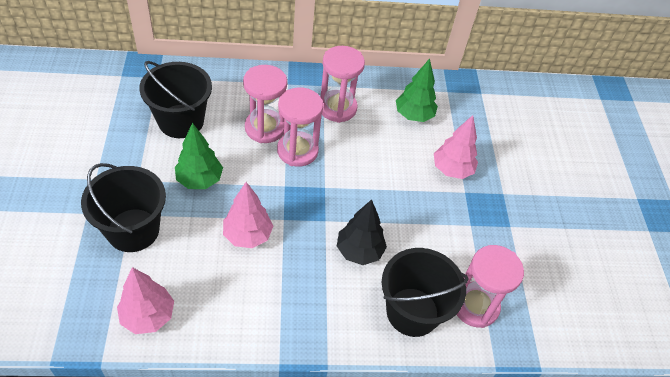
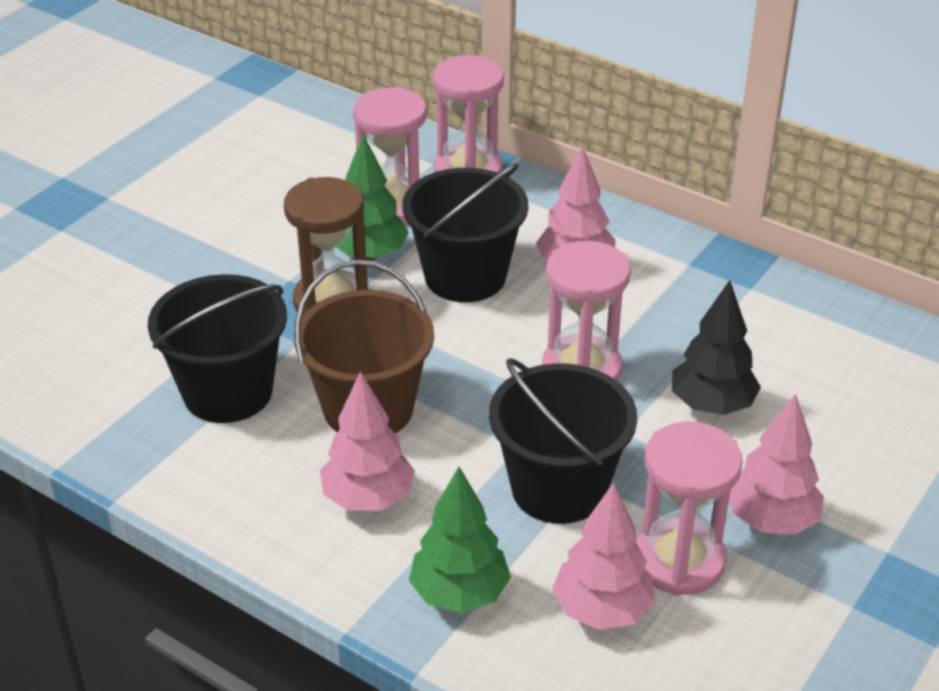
brown bucket: 0 -> 1
brown hourglass: 0 -> 1
pink tree: 3 -> 4

